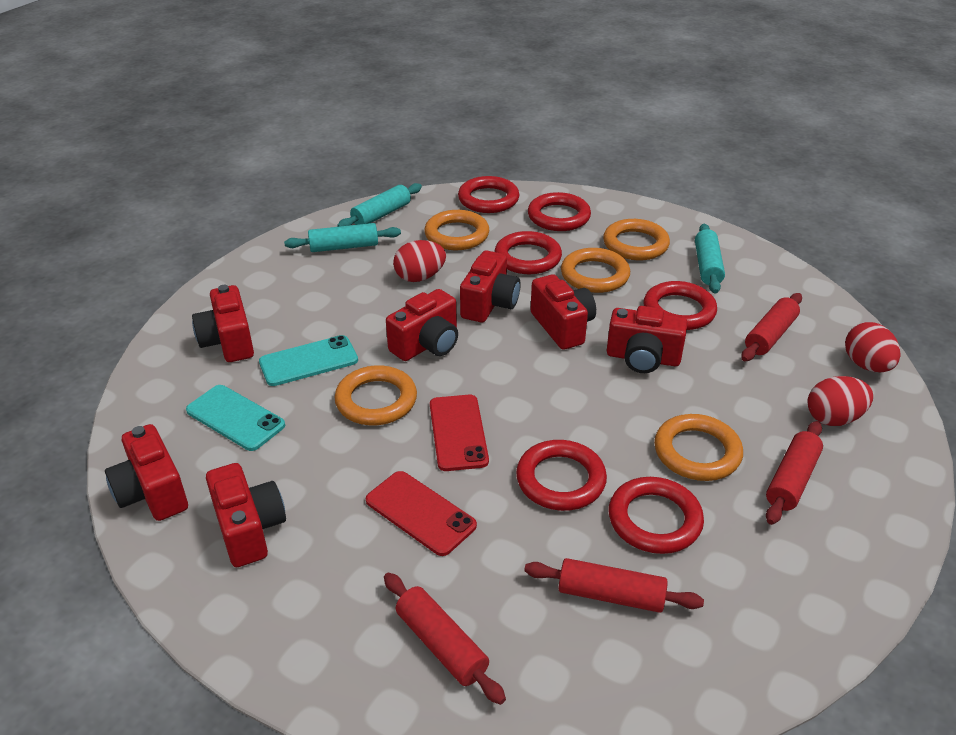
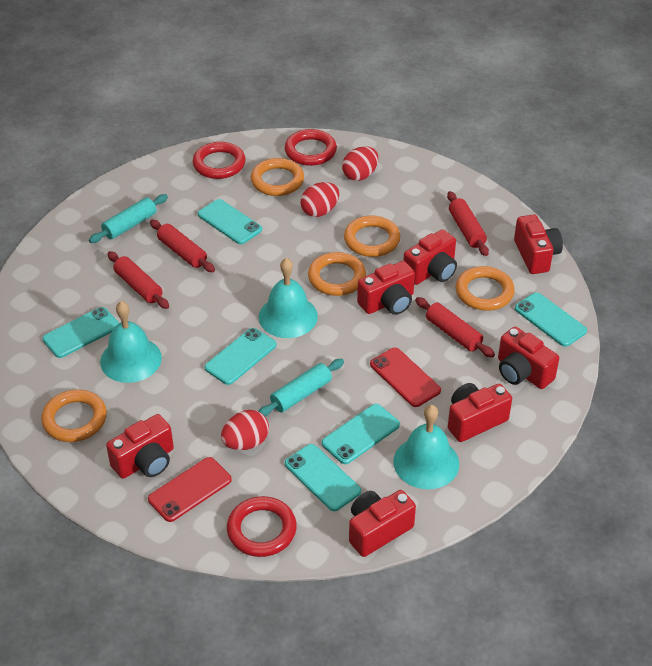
red ring: 6 -> 3
turquoise bell: 0 -> 3
turquoise phone: 2 -> 6
turquoise rolling pin: 3 -> 2

